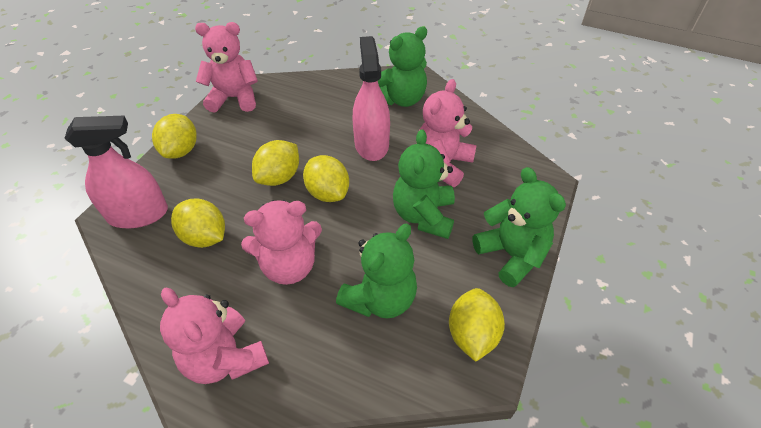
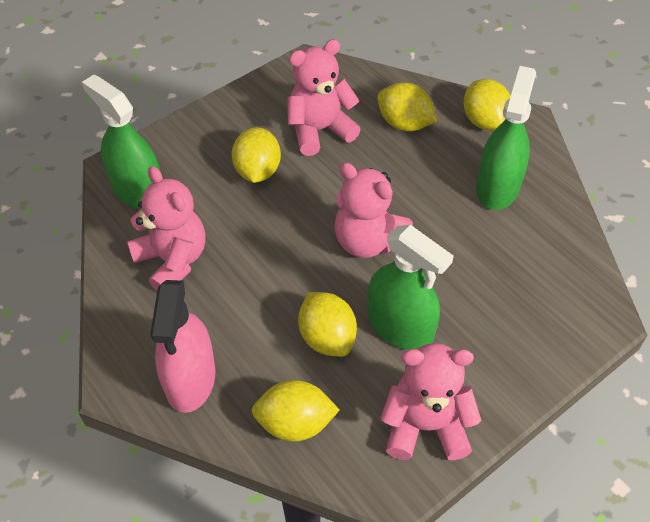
green spray bottle: 0 -> 3
green teddy bear: 4 -> 0
pink spray bottle: 2 -> 1

